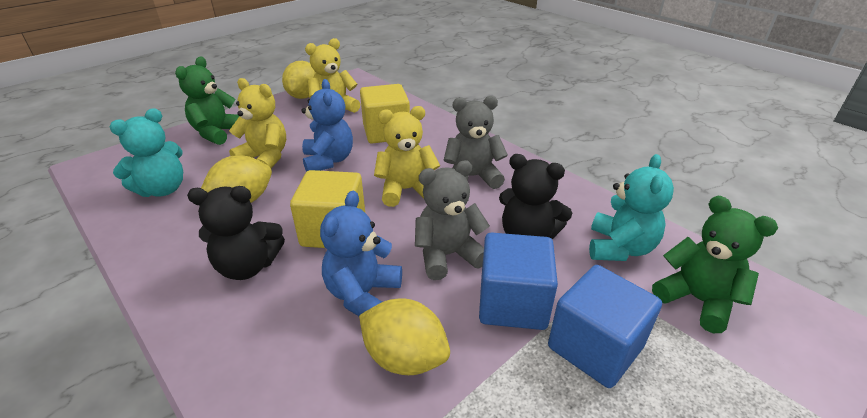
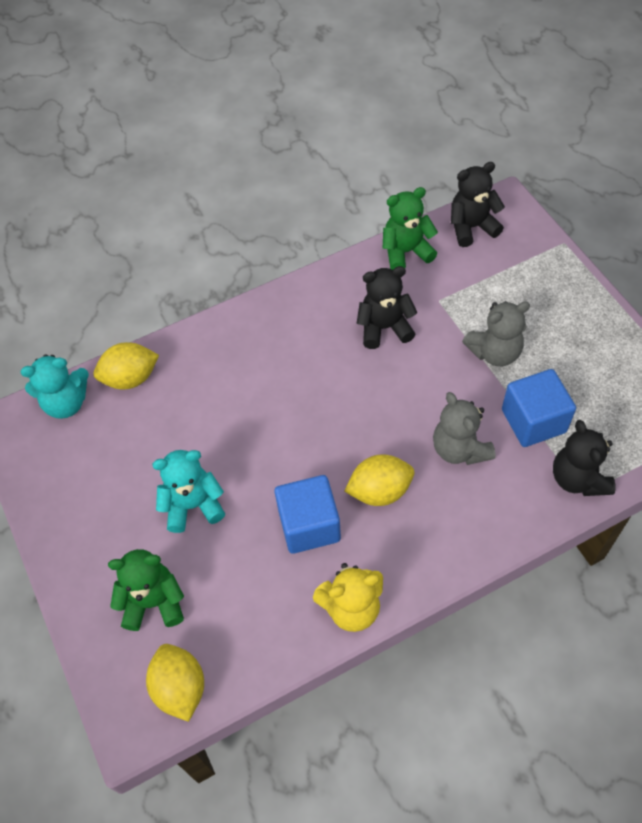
black teddy bear: 2 -> 3
blue teddy bear: 2 -> 0
yellow cube: 2 -> 0
yellow teddy bear: 3 -> 1

